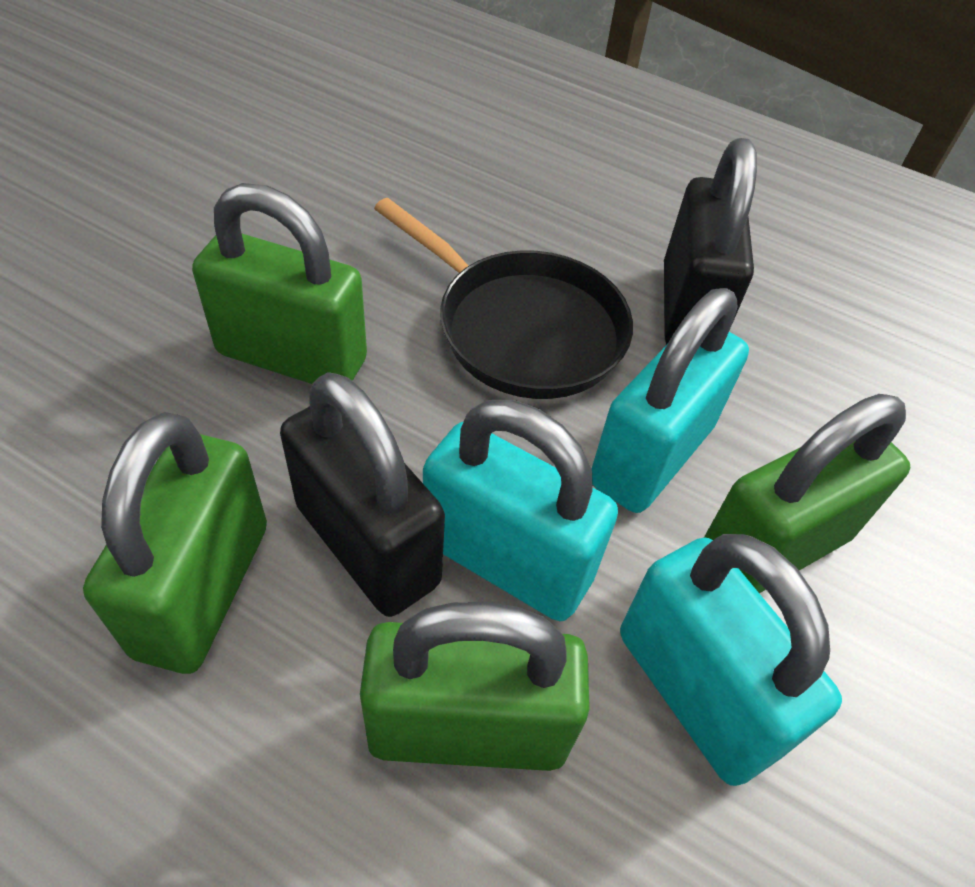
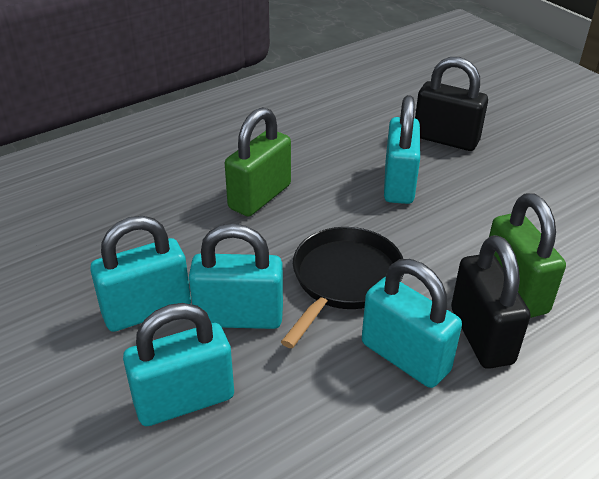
green padlock: 4 -> 2
turquoise padlock: 3 -> 5

